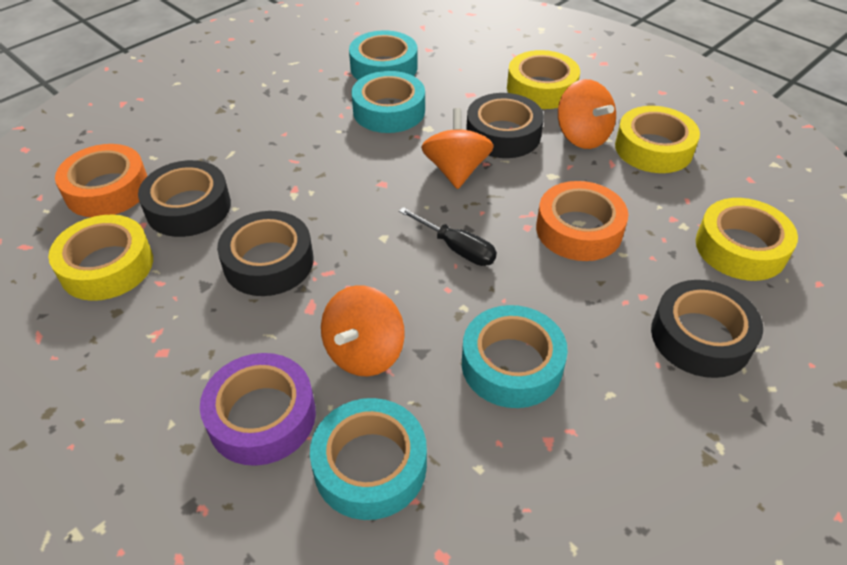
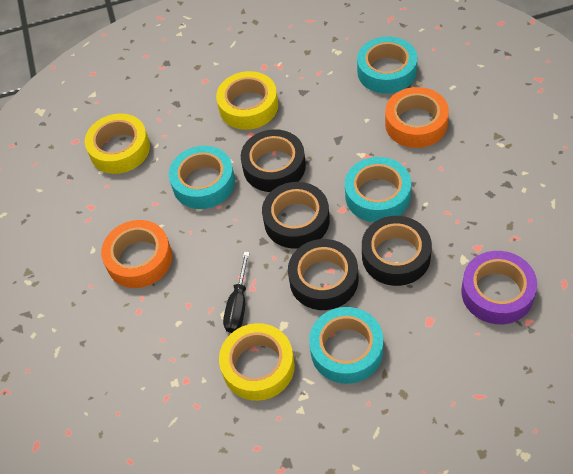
orange spinning top: 3 -> 0
yellow tape: 4 -> 3

